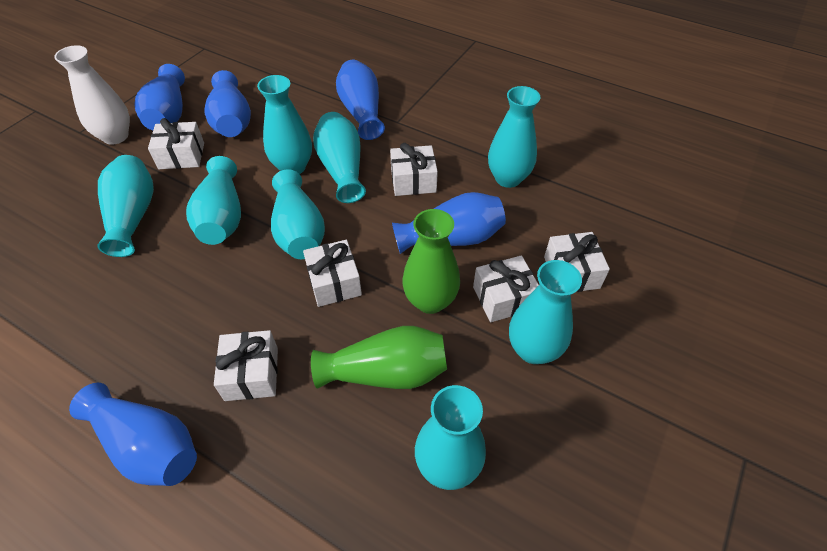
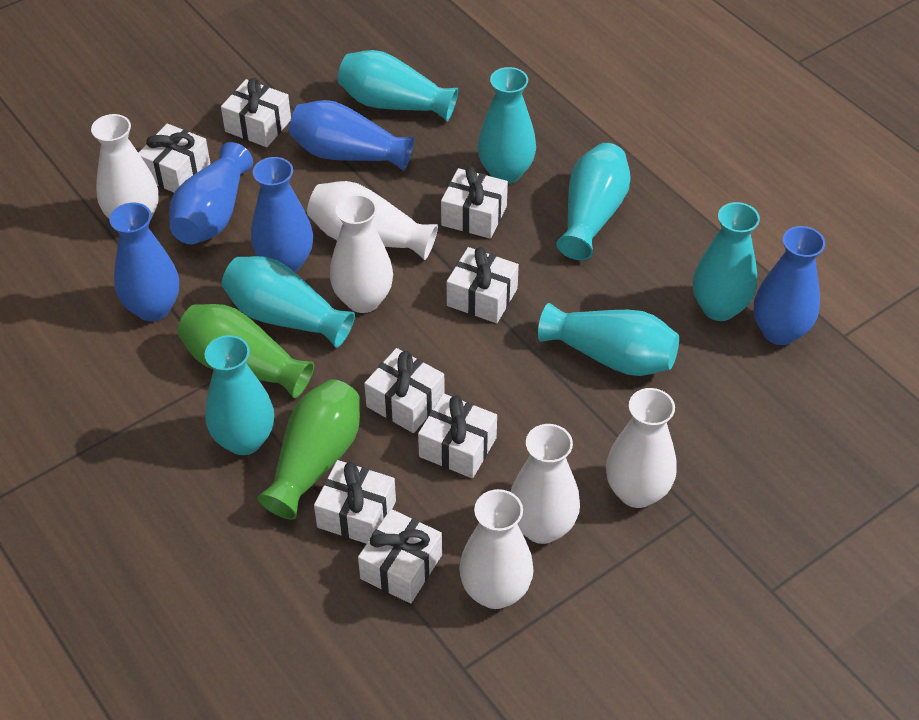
turquoise vase: 8 -> 7
white gift: 6 -> 8
white vase: 1 -> 6

